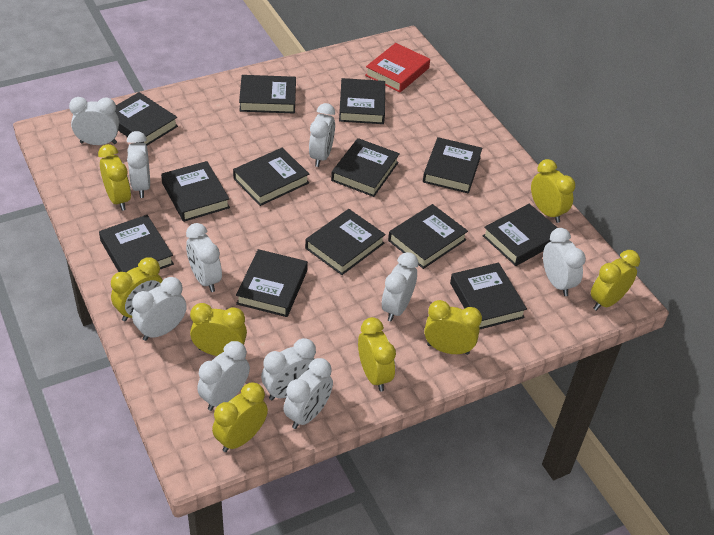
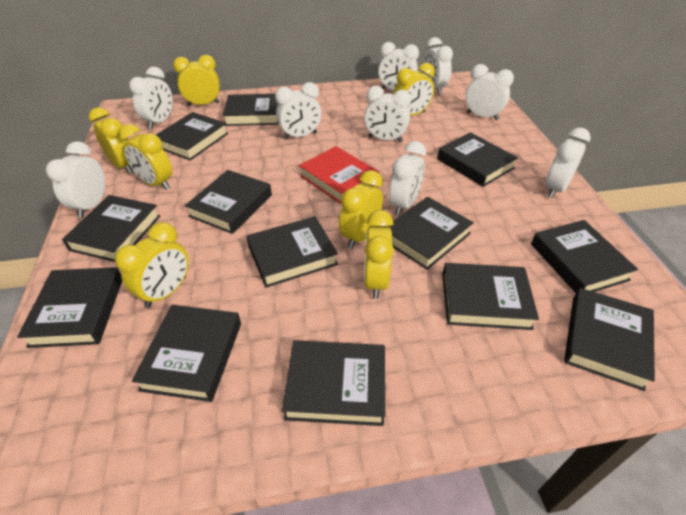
white clock: 10 -> 9
yellow clock: 8 -> 7

